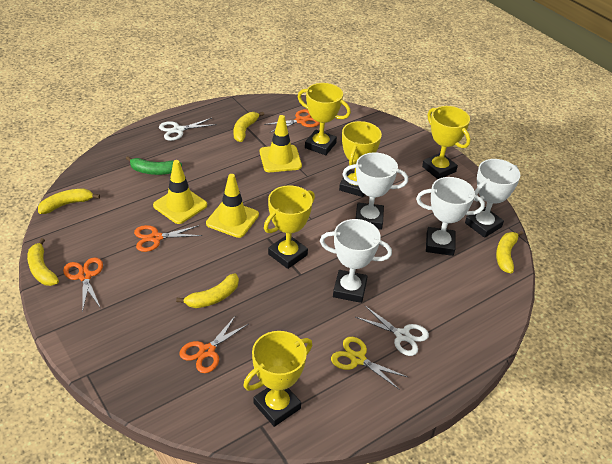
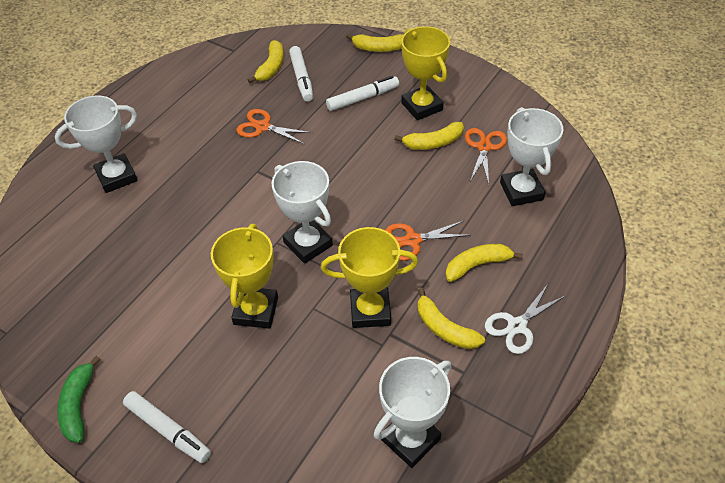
orange scissors: 4 -> 3
white marker: 0 -> 3
white scissors: 2 -> 1
yellow scissors: 1 -> 0
yellow traffic cone: 3 -> 0
yellow trophy: 5 -> 3

